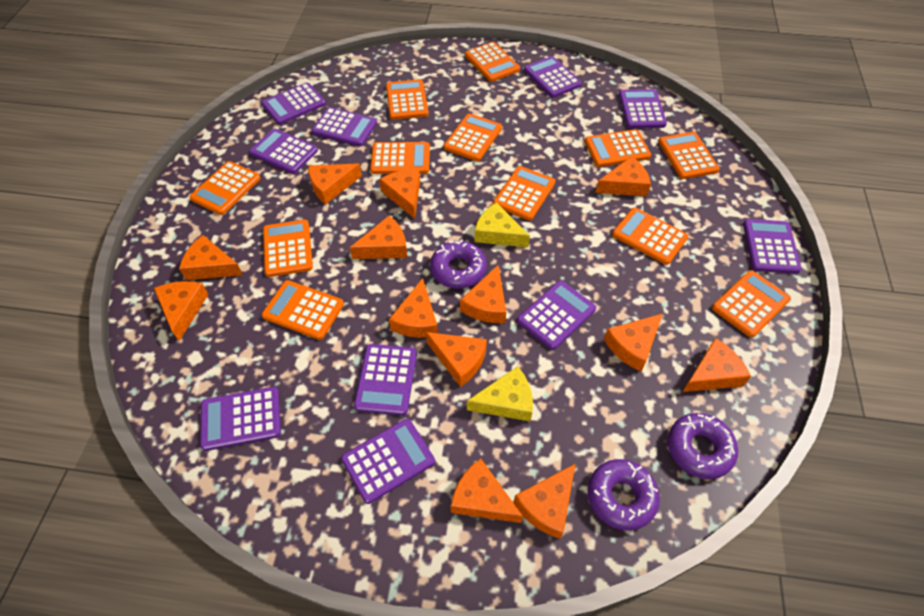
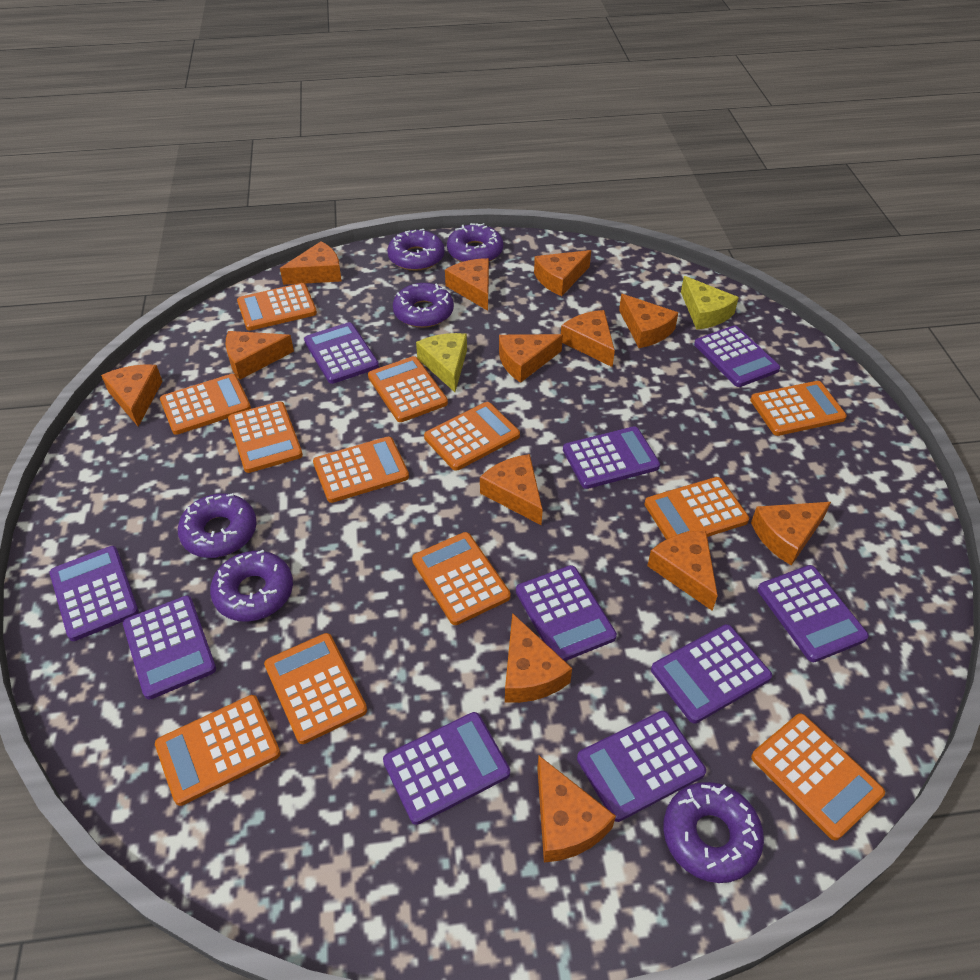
purple donut: 3 -> 6

